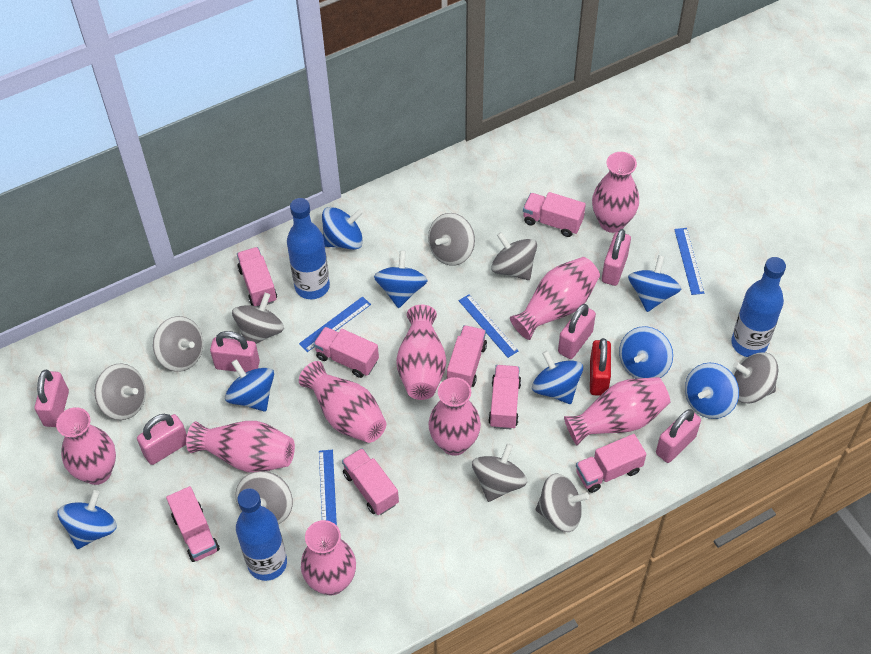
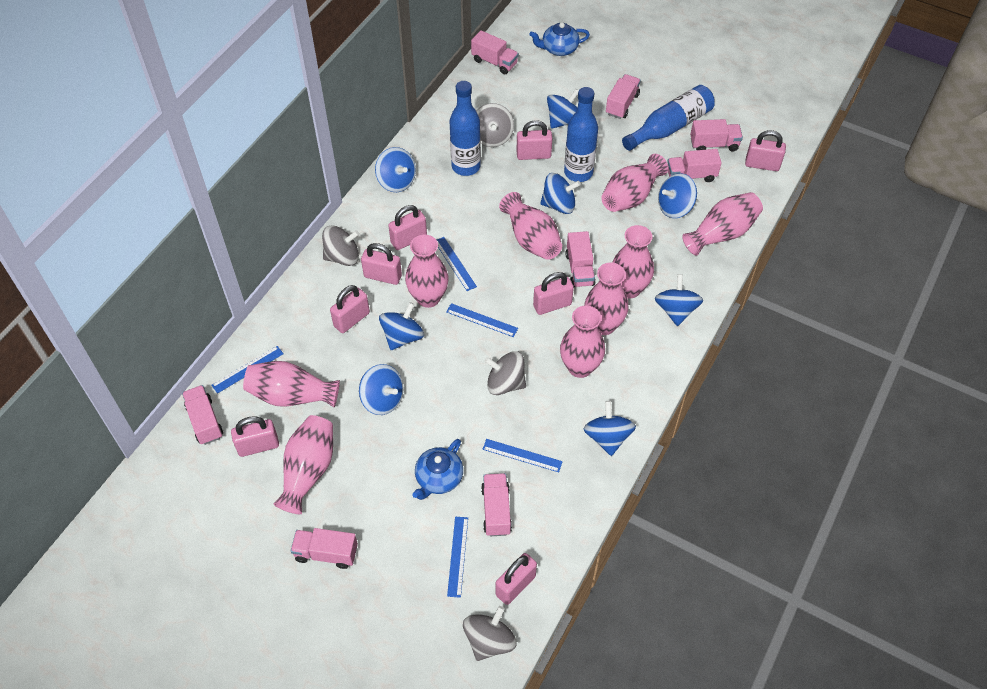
blue ruler: 4 -> 5
blue teapot: 0 -> 2
grey spinning top: 9 -> 4
pink padlock: 6 -> 8
red padlock: 1 -> 0

